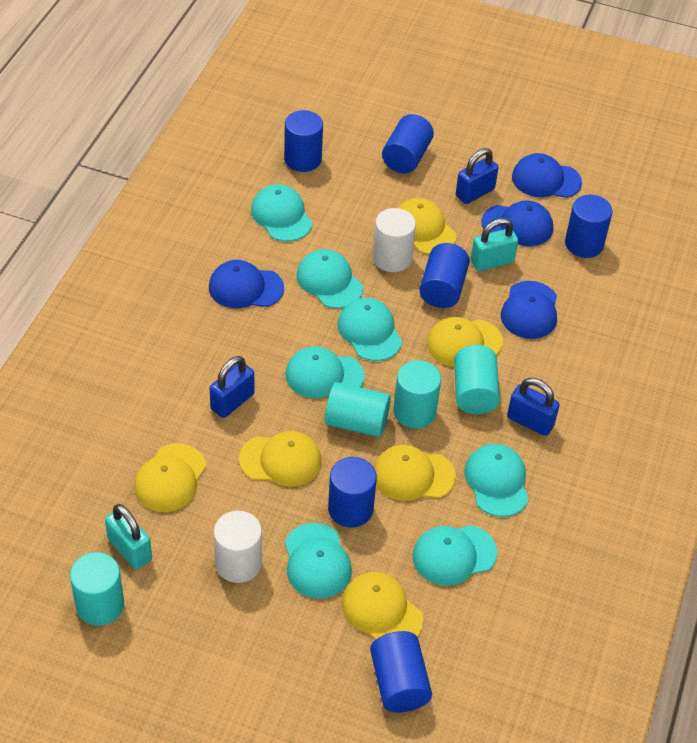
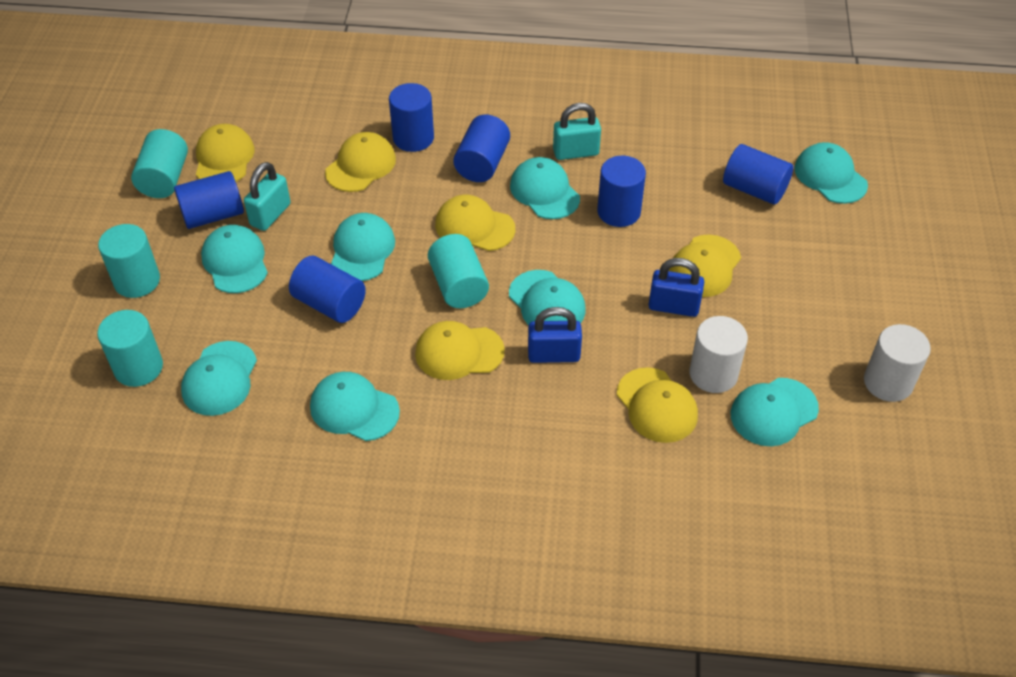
blue cap: 4 -> 0
blue padlock: 3 -> 2
turquoise cap: 7 -> 8

